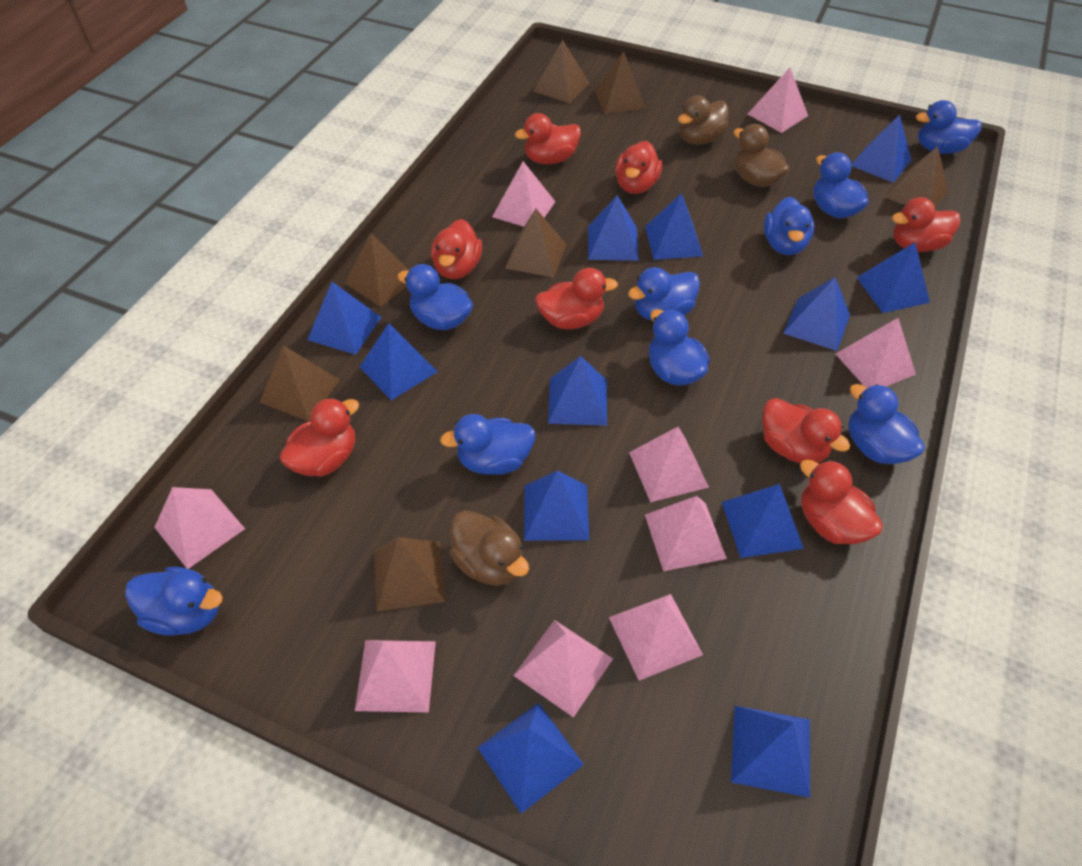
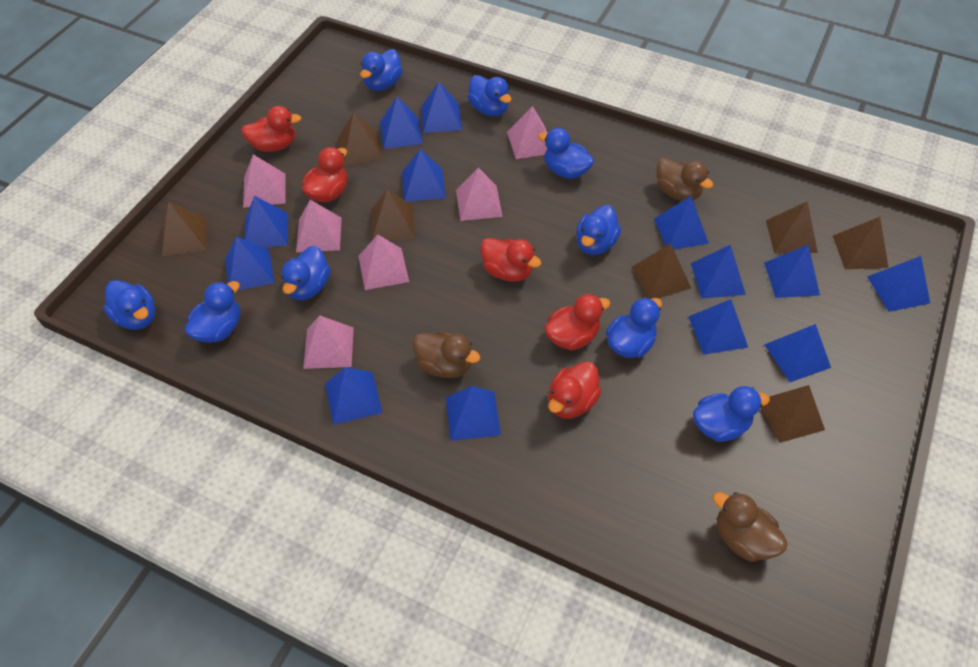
blue pyramid: 12 -> 13
pink pyramid: 9 -> 6
red duck: 8 -> 5

